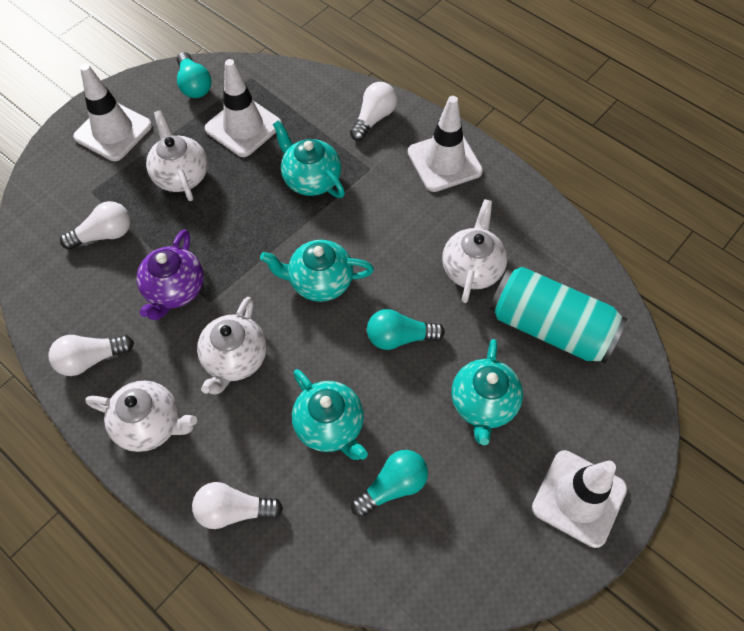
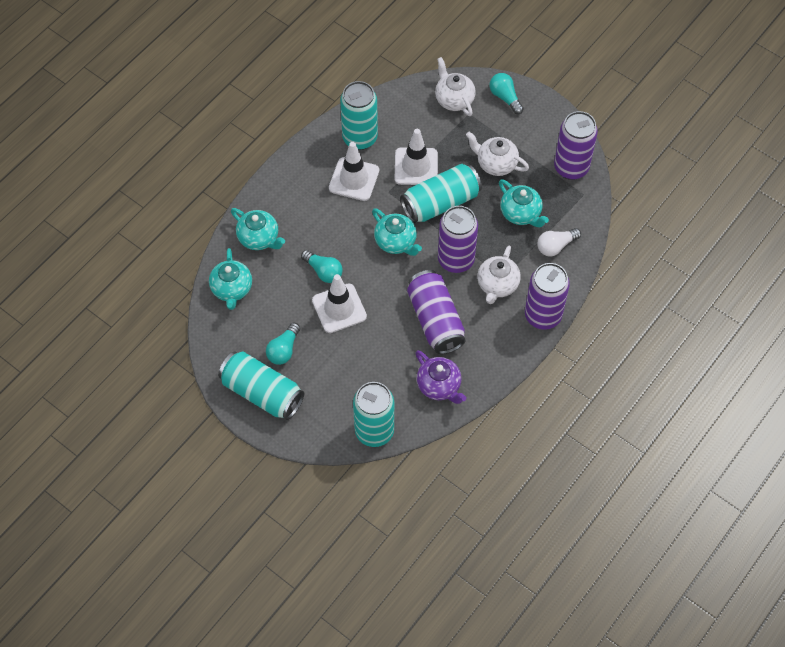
purple can: 0 -> 4
turquoise can: 1 -> 4
white light bulb: 4 -> 1
white teapot: 4 -> 3
white traffic cone: 4 -> 3

